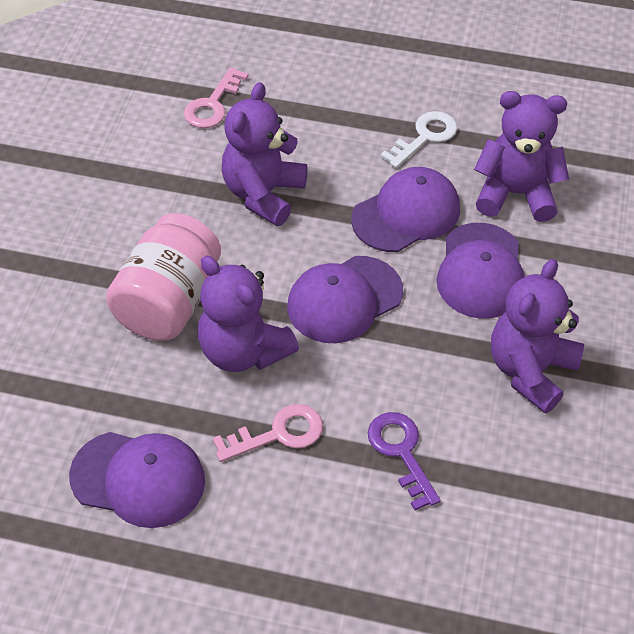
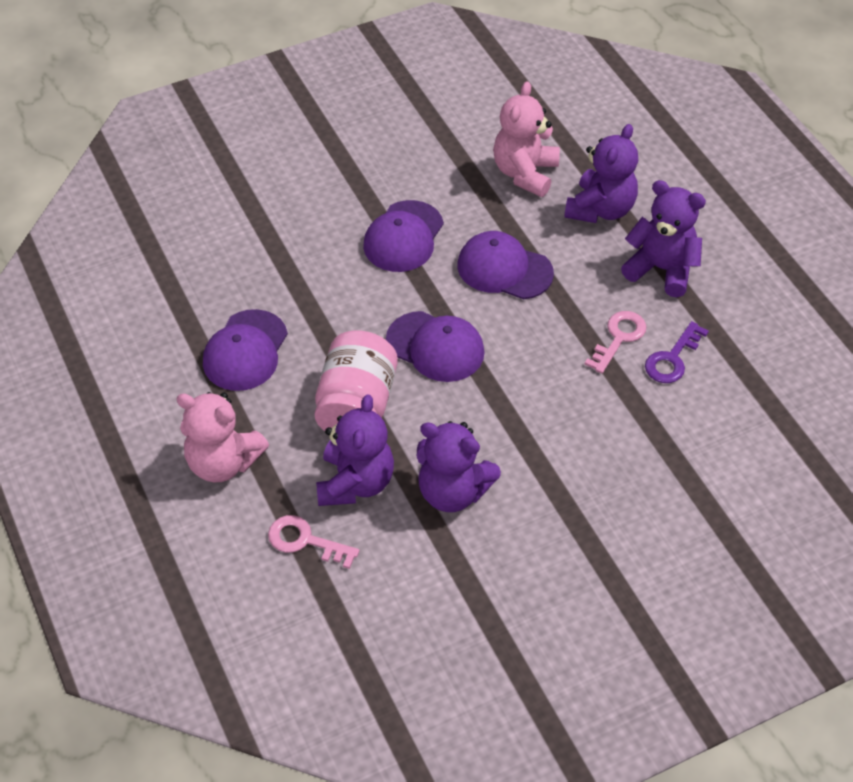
pink teddy bear: 0 -> 2
white key: 1 -> 0

